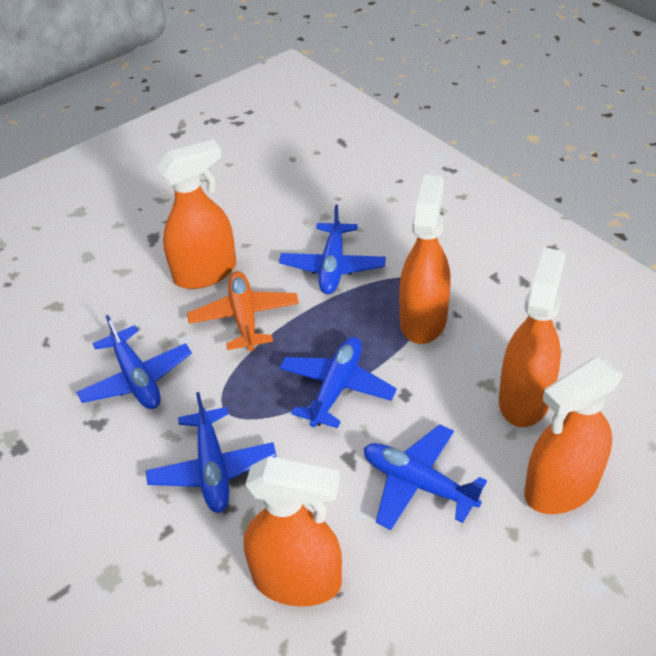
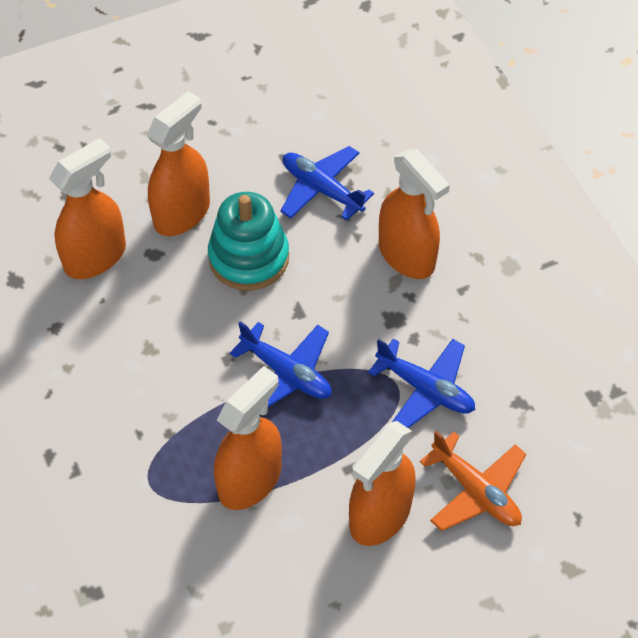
blue plane: 5 -> 3
turquoise stacking toy: 0 -> 1

